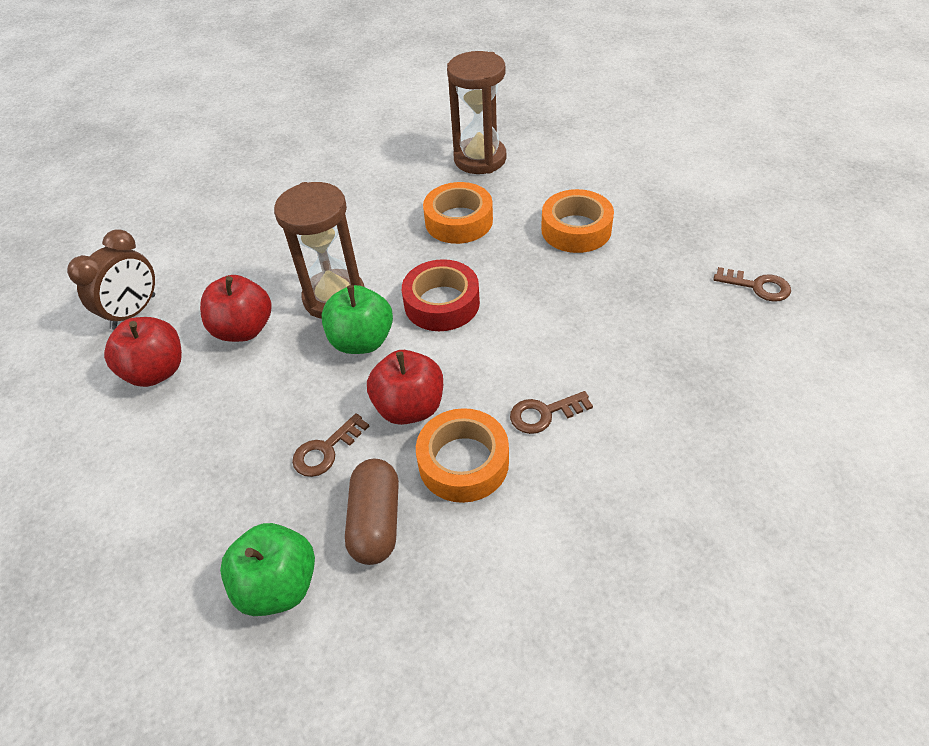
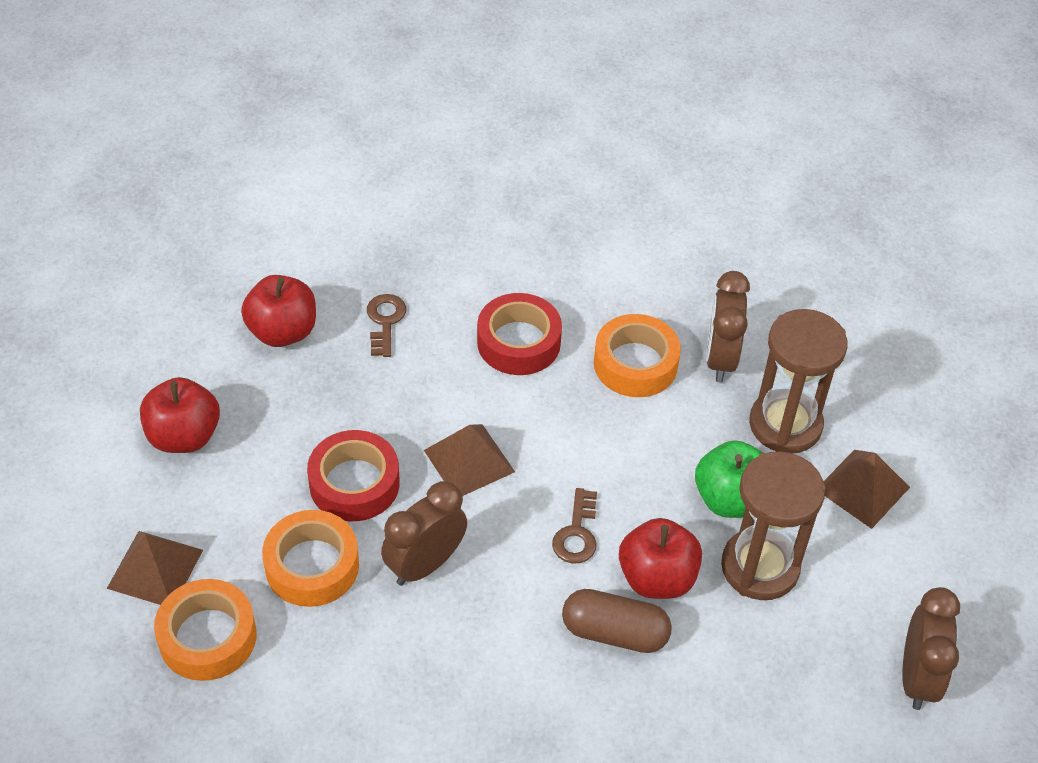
brown clock: 1 -> 3
brown key: 3 -> 2
brown pyramid: 0 -> 3
green apple: 2 -> 1
red tape: 1 -> 2

